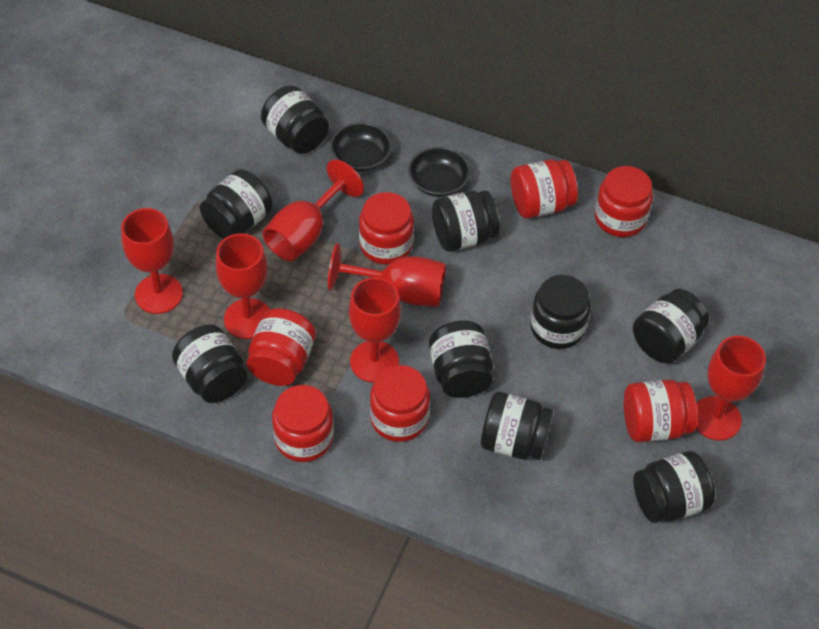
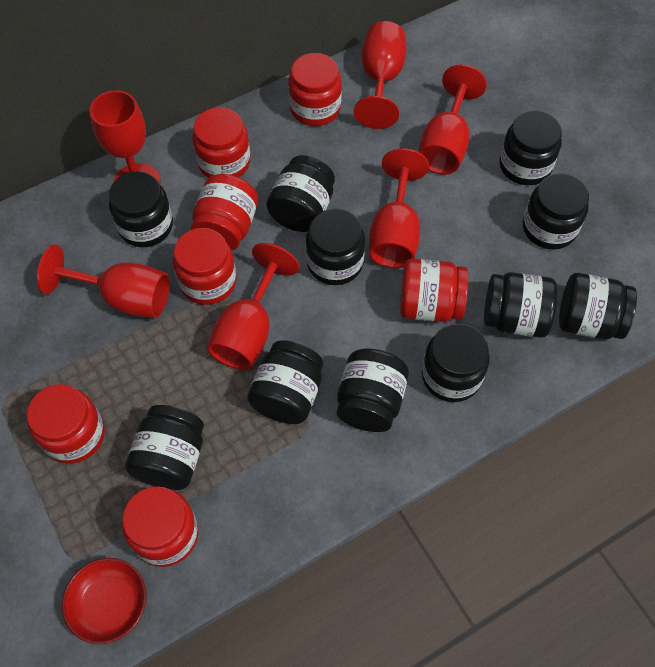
black bowl: 2 -> 0
black jar: 9 -> 11
red bowl: 0 -> 1

